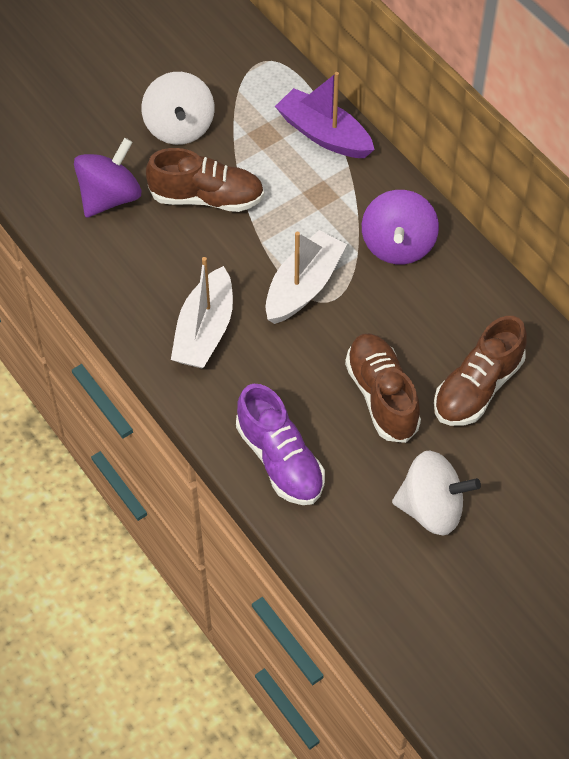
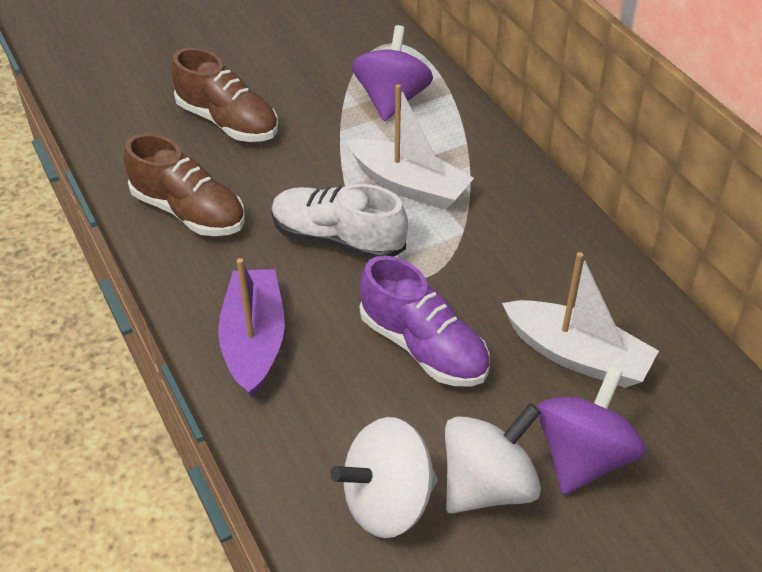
brown shoe: 3 -> 2
white shoe: 0 -> 1

